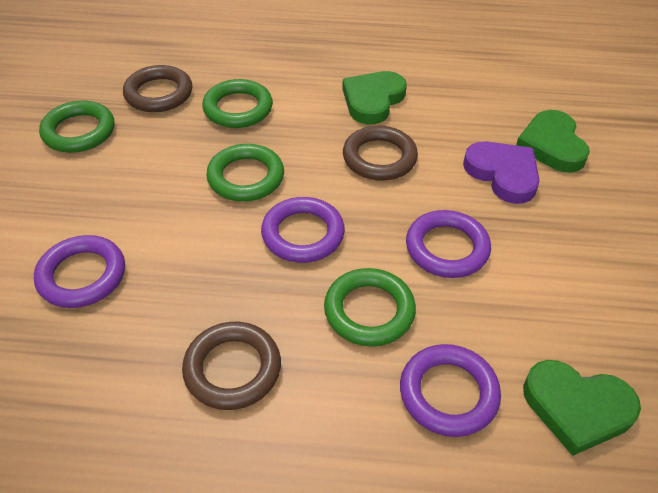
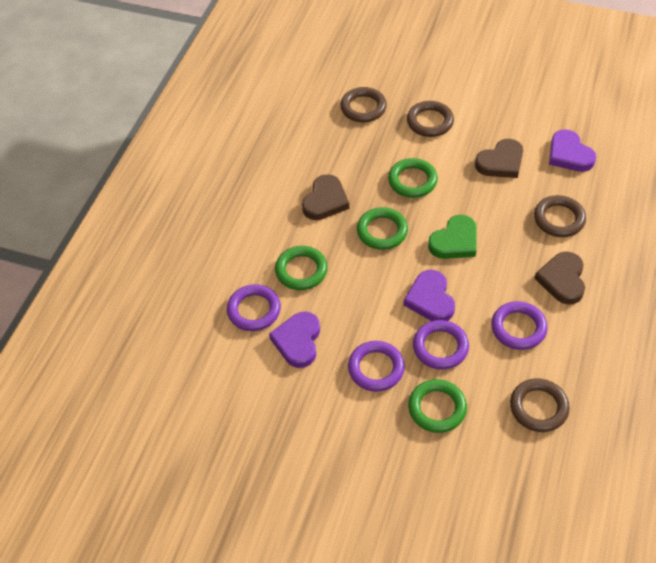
brown heart: 0 -> 3
brown ring: 3 -> 4
green heart: 3 -> 1
purple heart: 1 -> 3

